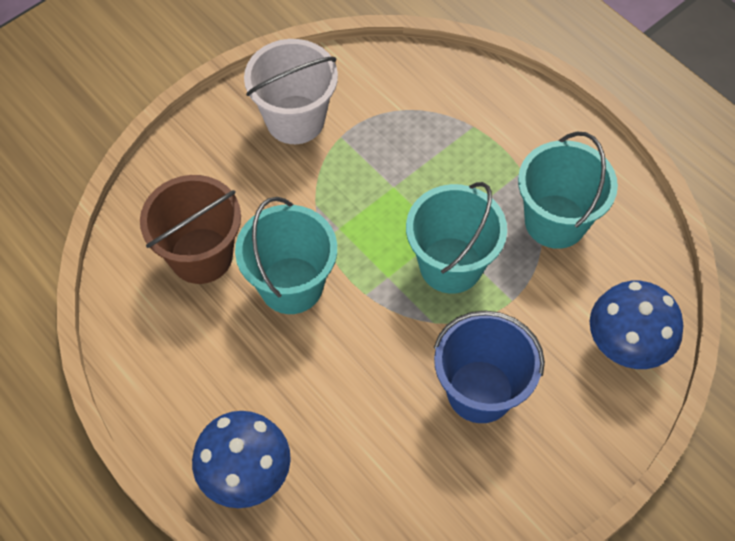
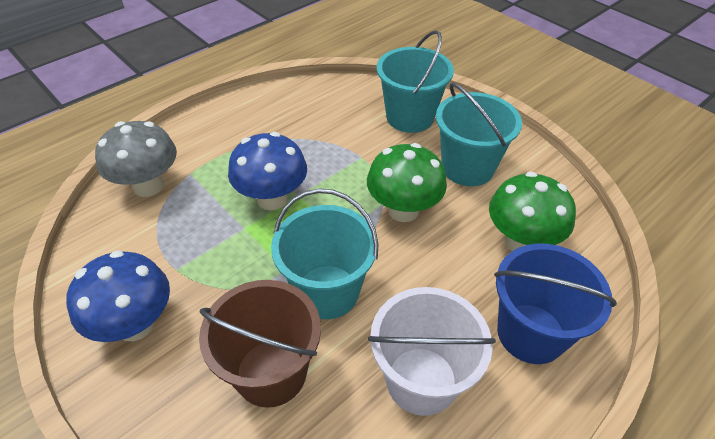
green mushroom: 0 -> 2
grey mushroom: 0 -> 1

